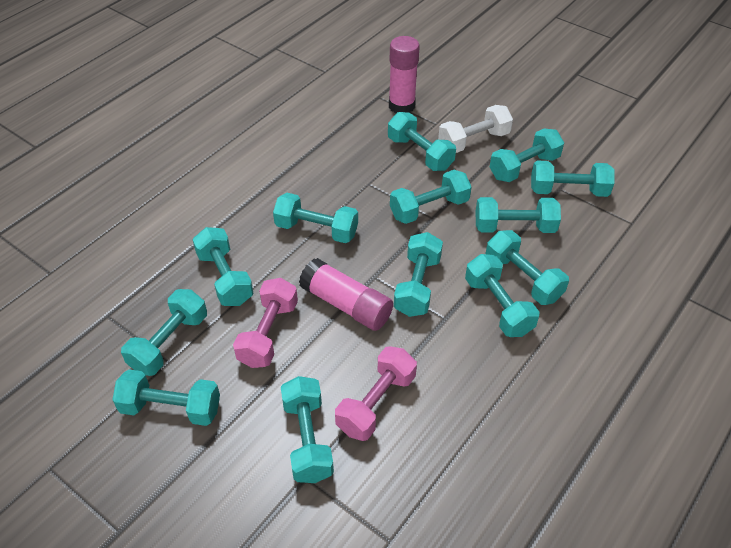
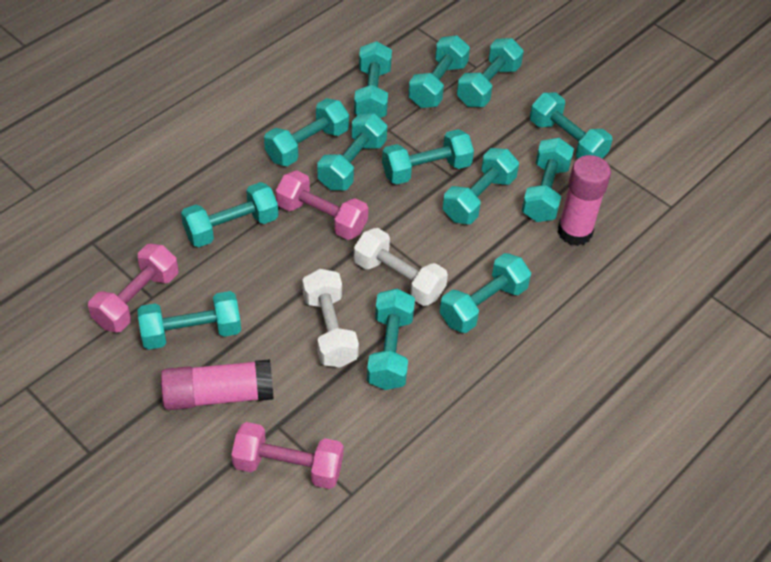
pink dumbbell: 2 -> 3
white dumbbell: 1 -> 2

